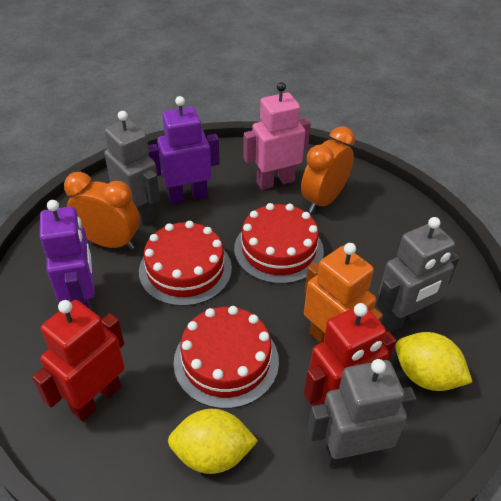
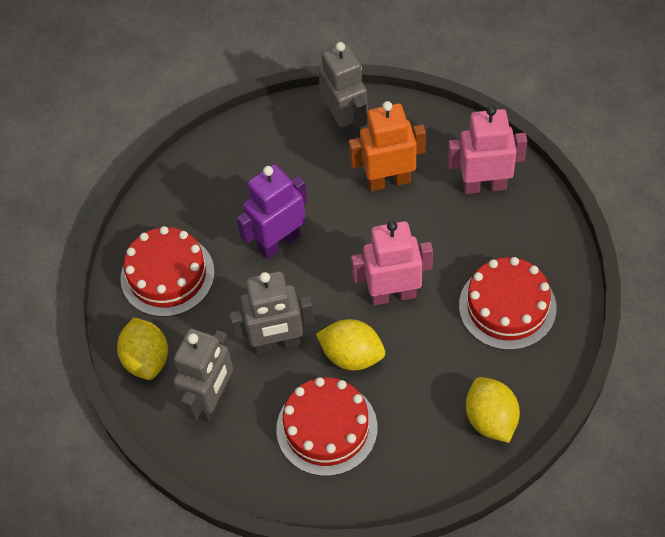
orange clock: 2 -> 0
pink robot: 1 -> 2
purple robot: 2 -> 1
red robot: 2 -> 0
yellow lemon: 2 -> 3

